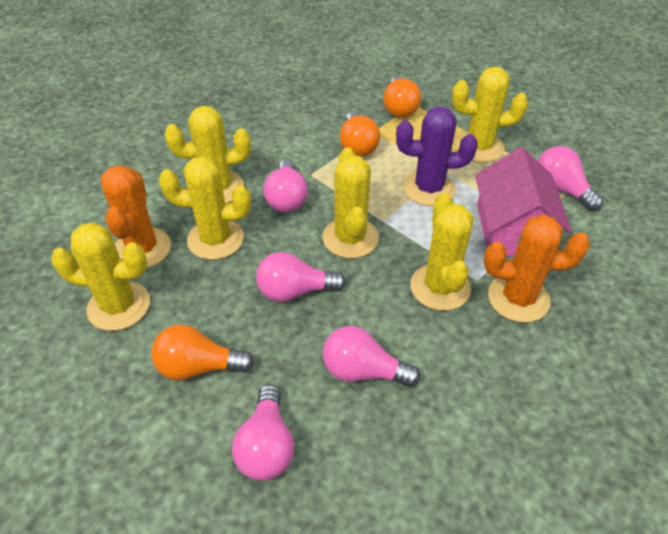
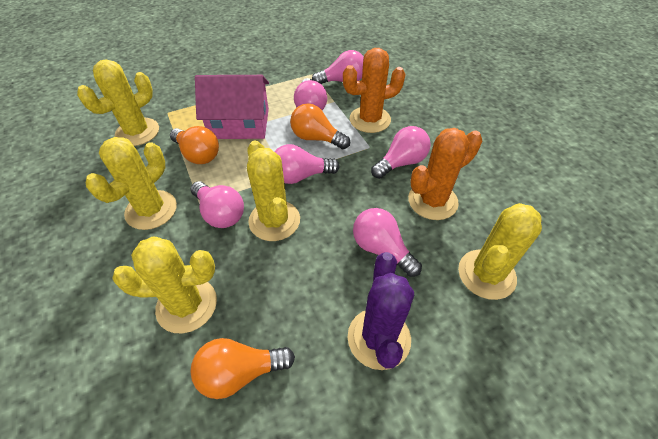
pink light bulb: 5 -> 6
yellow cactus: 6 -> 5

